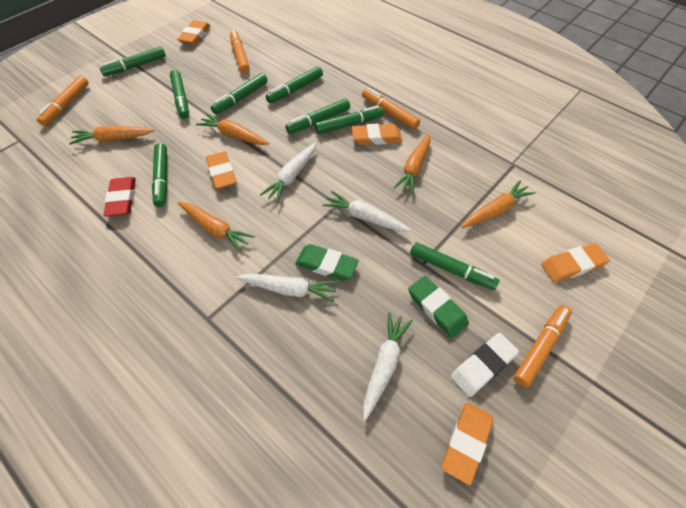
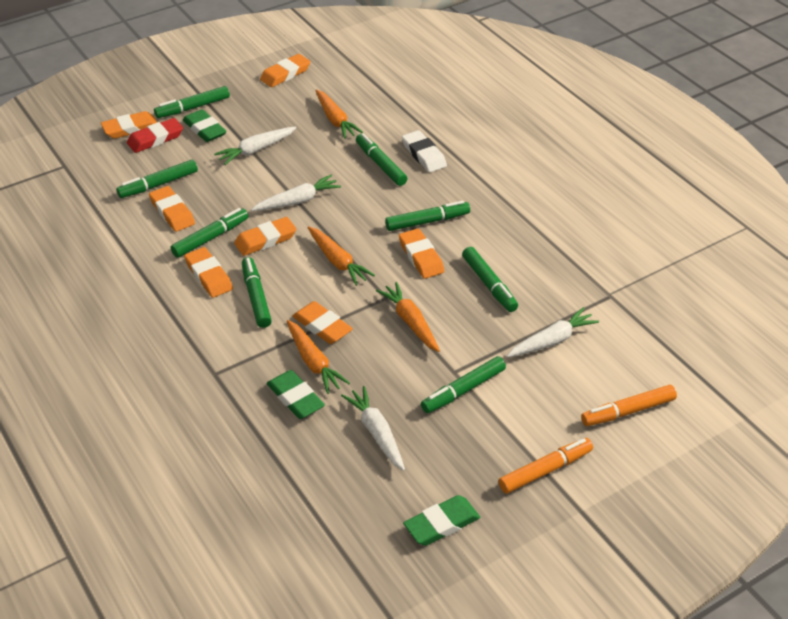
green eraser: 2 -> 3
orange carrot: 5 -> 4
orange eraser: 5 -> 7
orange marker: 4 -> 2

